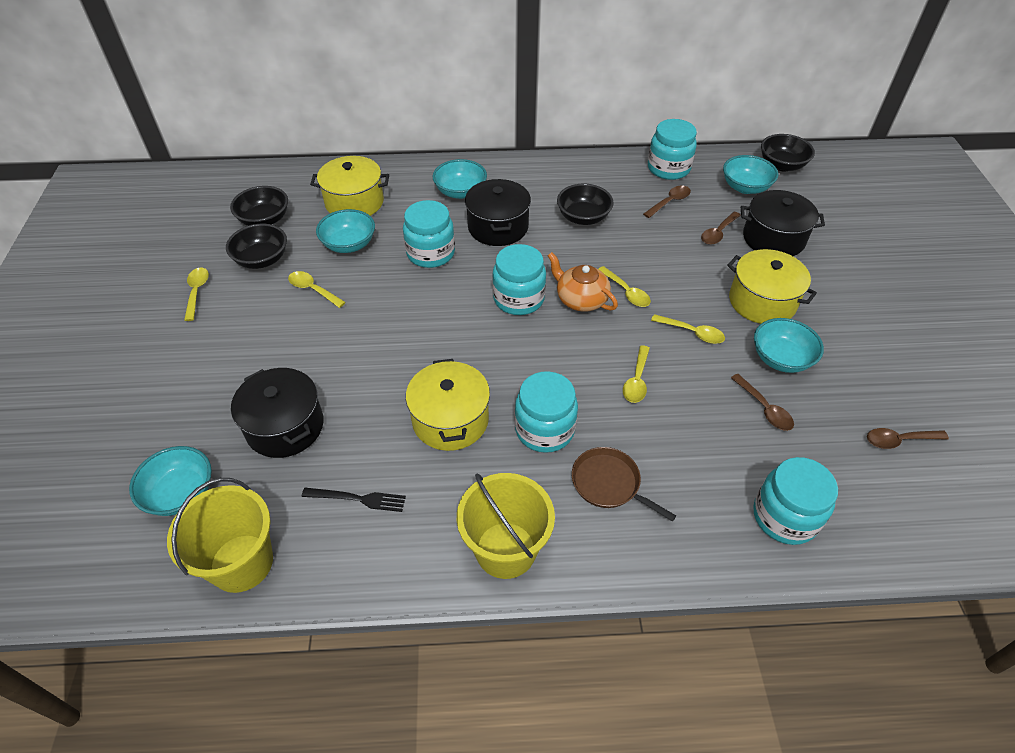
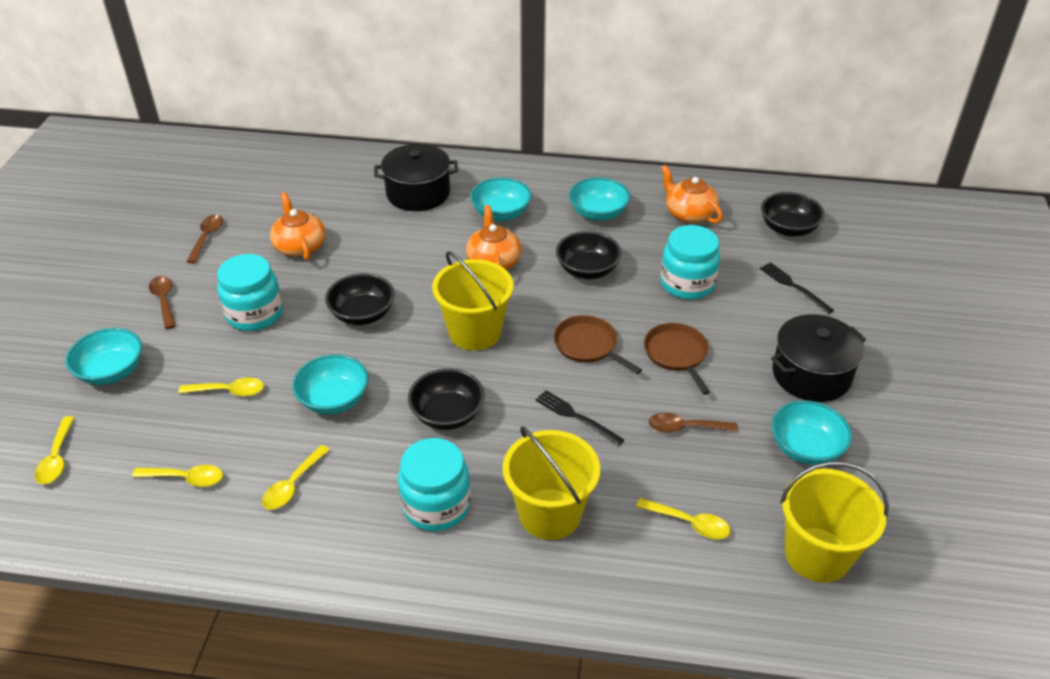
black fork: 1 -> 2
black pot: 3 -> 2
brown pan: 1 -> 2
brown spoon: 4 -> 3
orange teapot: 1 -> 3
turquoise jar: 5 -> 3
yellow bucket: 2 -> 3
yellow pot: 3 -> 0

